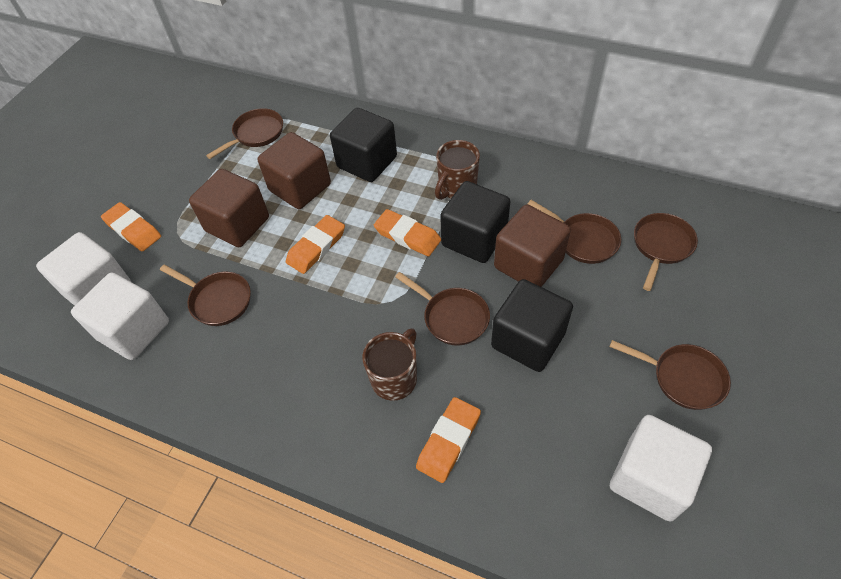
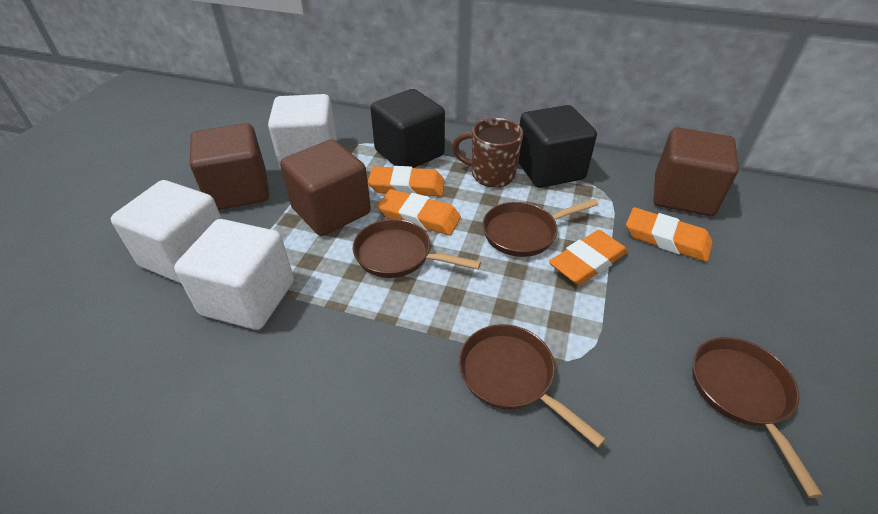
black cube: 3 -> 2
brown mug: 2 -> 1
brown pan: 6 -> 4

